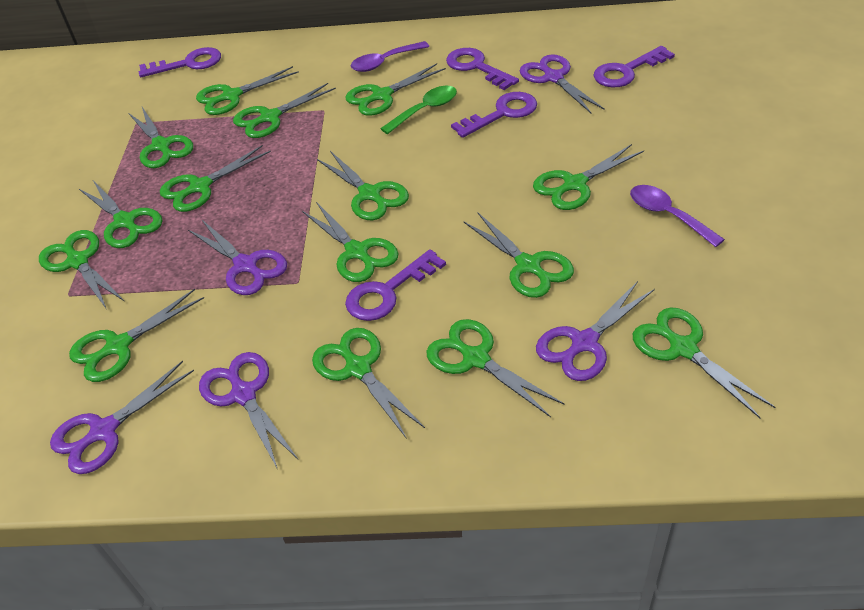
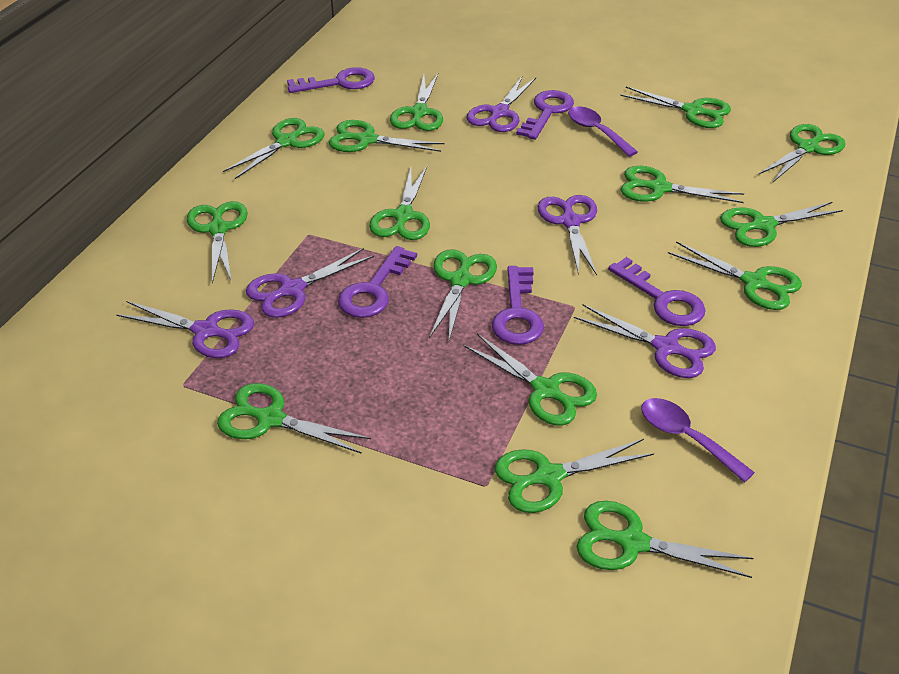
green spoon: 1 -> 0

